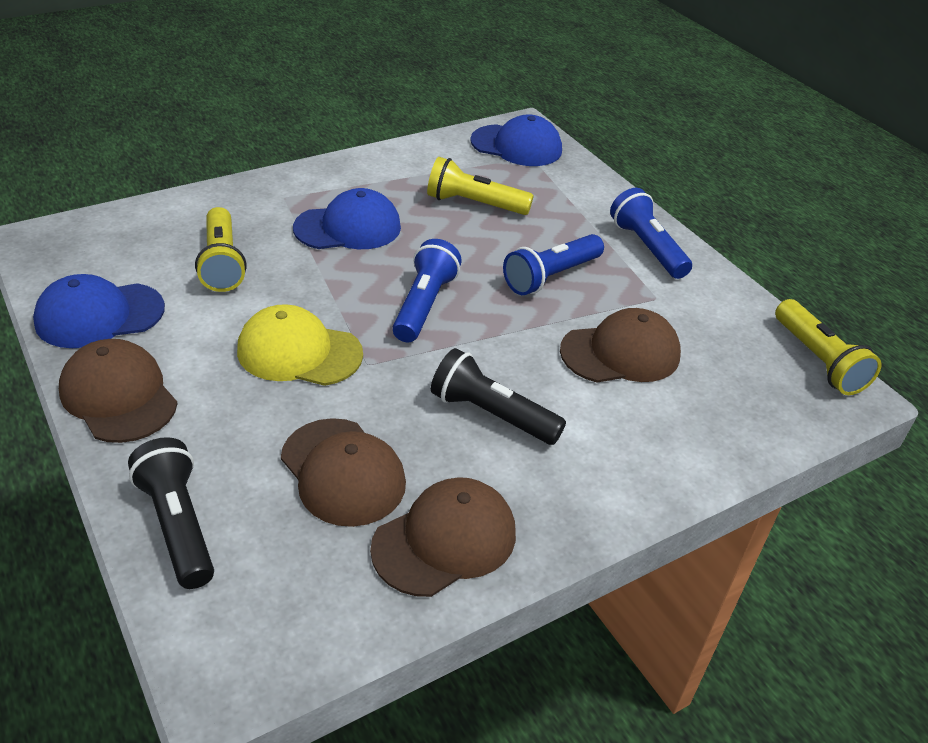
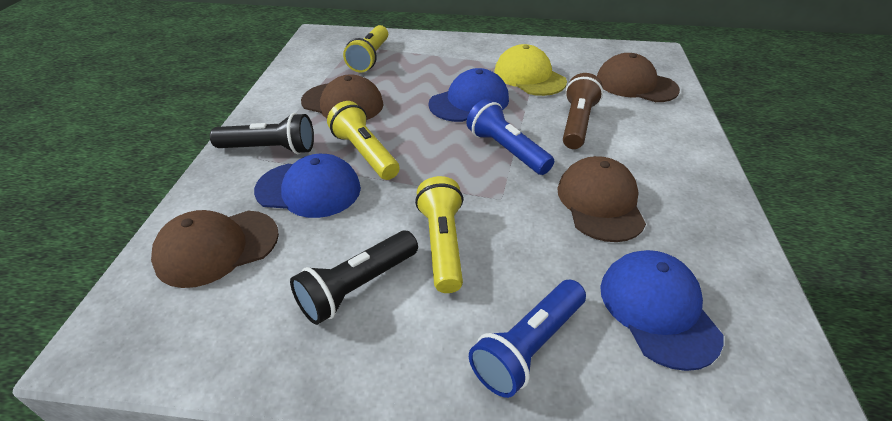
blue flashlight: 3 -> 2
brown flashlight: 0 -> 1

